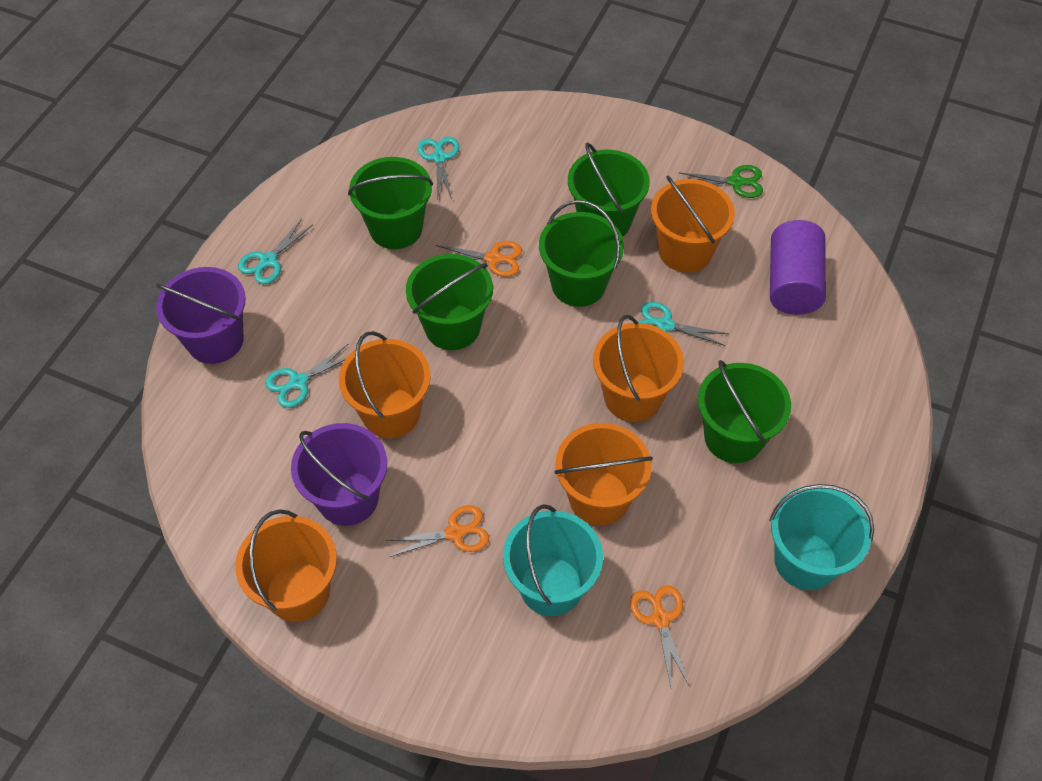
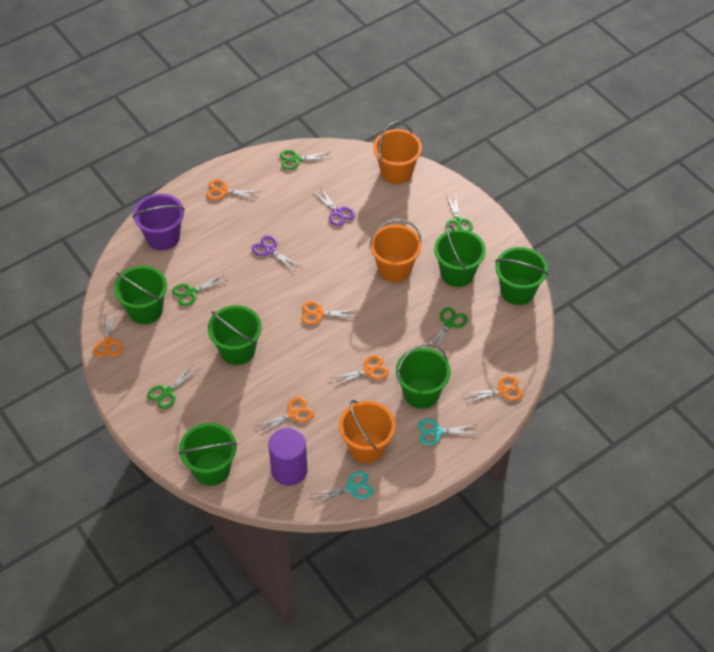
green bucket: 5 -> 6
green scissors: 1 -> 5
orange bucket: 5 -> 3
orange scissors: 3 -> 6
purple bucket: 2 -> 1
purple scissors: 0 -> 2
turquoise bucket: 2 -> 0
turquoise scissors: 4 -> 2

